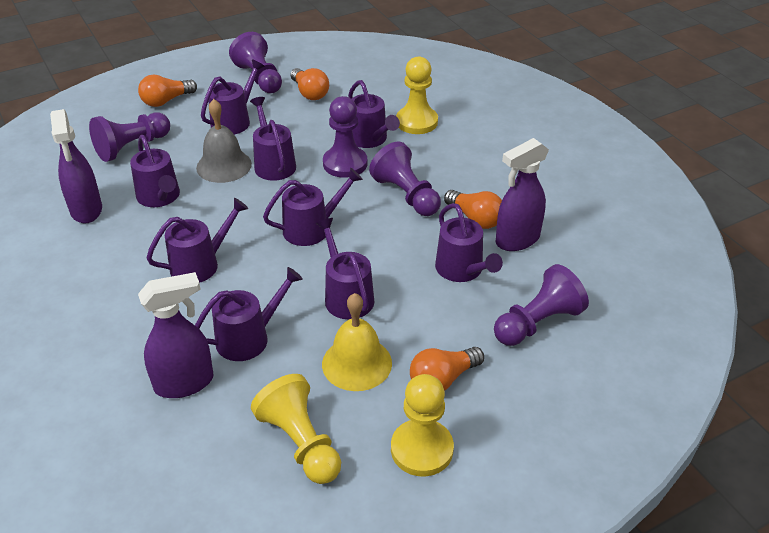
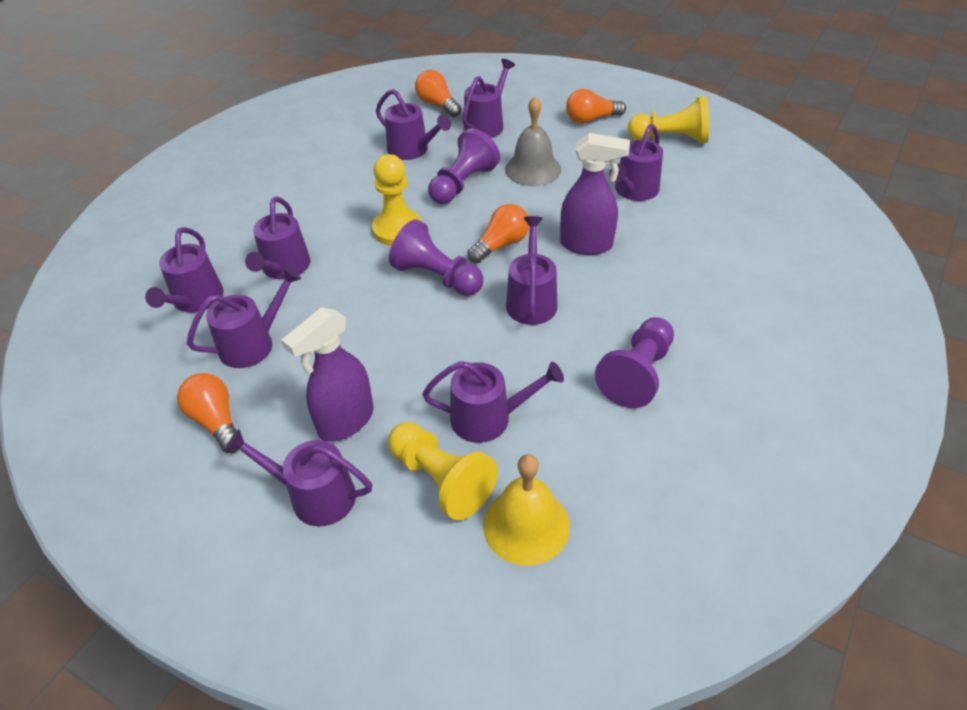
purple pawn: 5 -> 3
purple spray bottle: 3 -> 2

